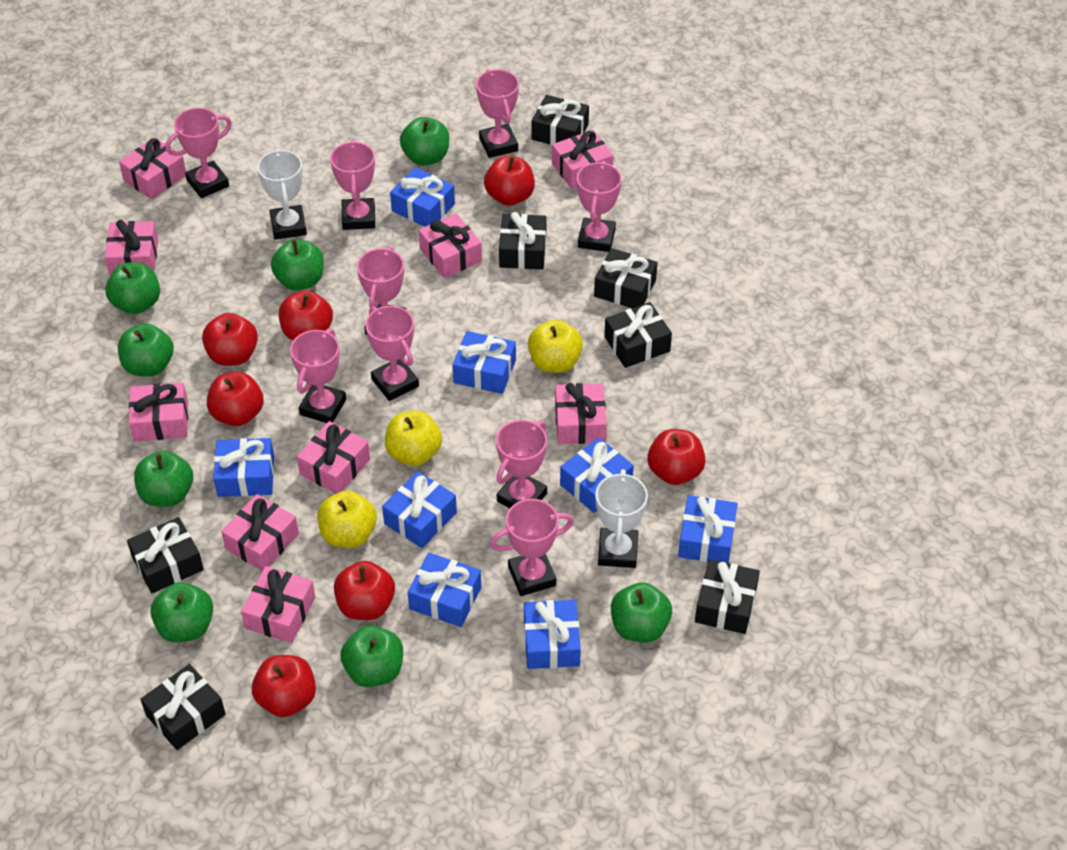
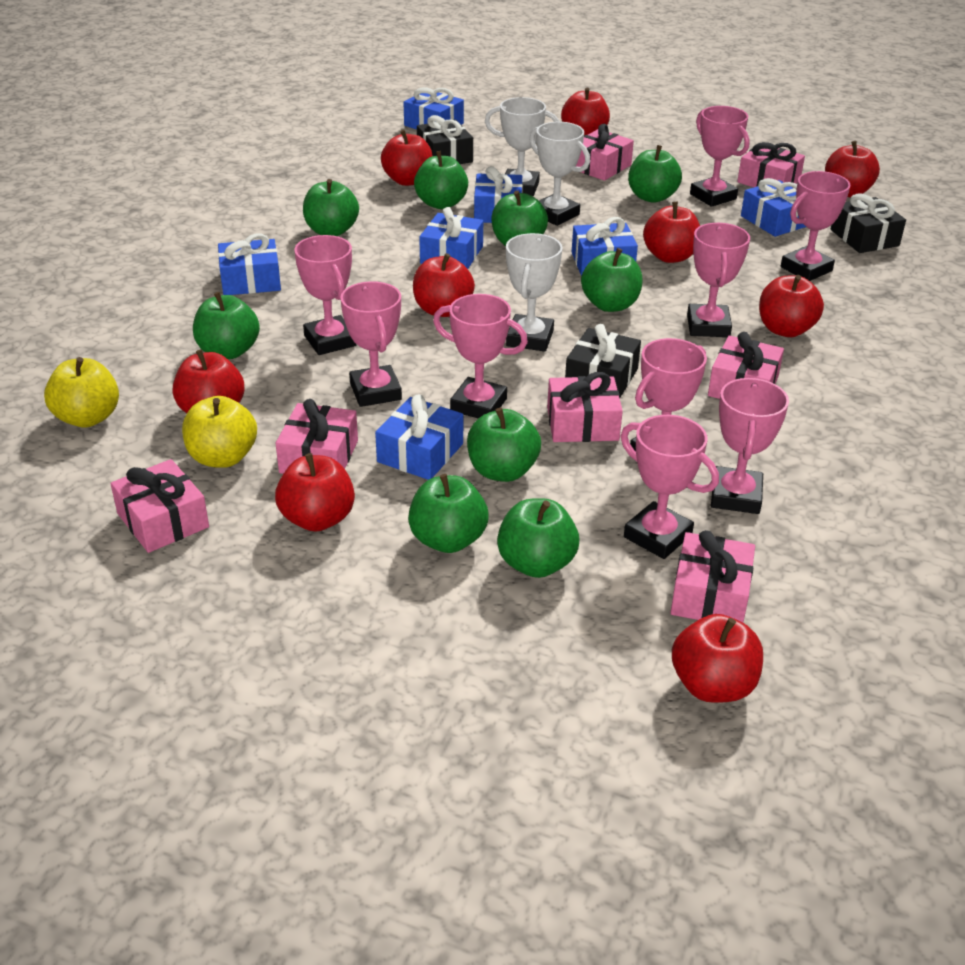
black gift: 7 -> 3
blue gift: 8 -> 7
green apple: 8 -> 9
pink gift: 9 -> 7
red apple: 7 -> 9
white trophy: 2 -> 3
yellow apple: 3 -> 2

